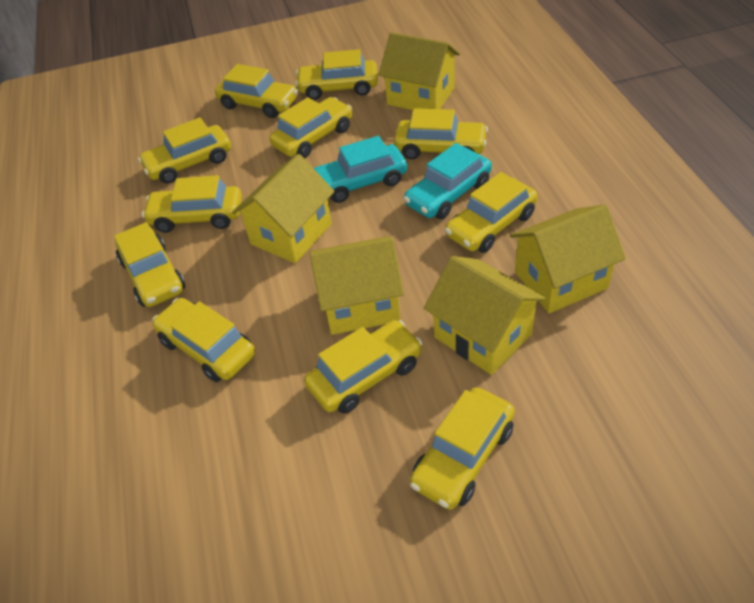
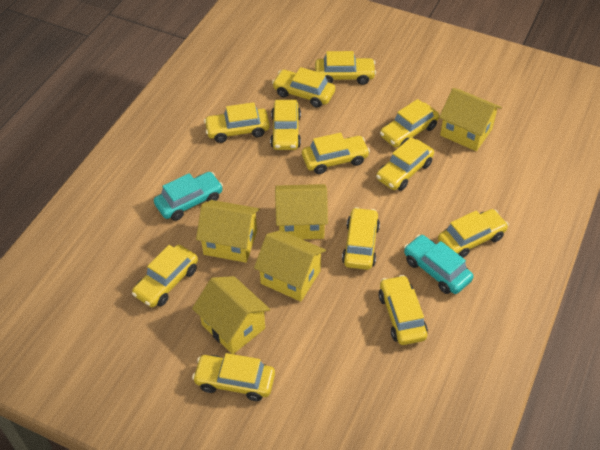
yellow car: 11 -> 12

